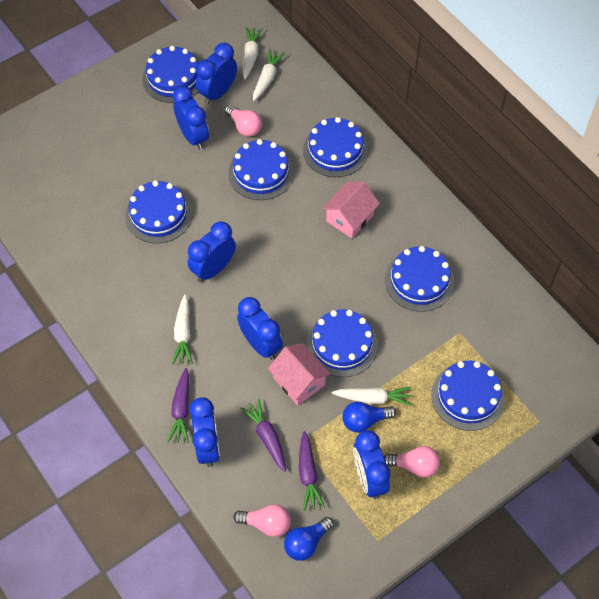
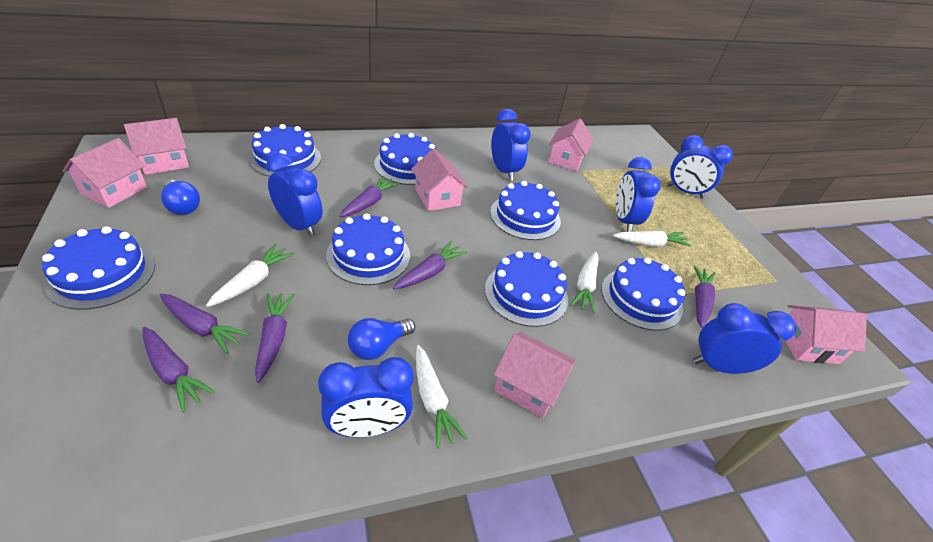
pink house: 2 -> 6
pink light bulb: 3 -> 0
purple carrot: 3 -> 6

